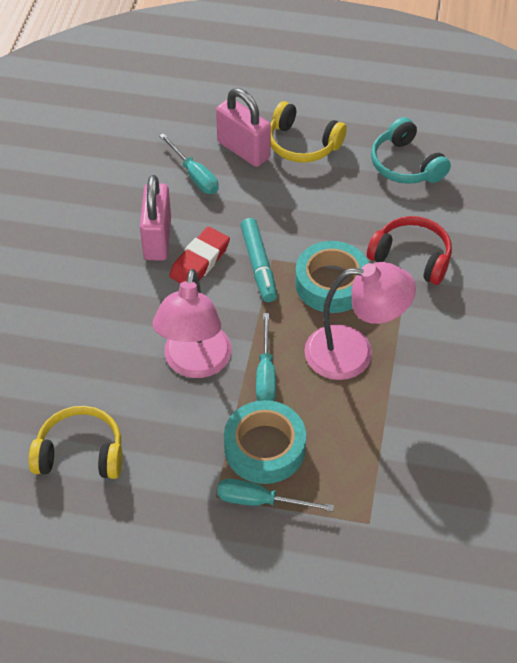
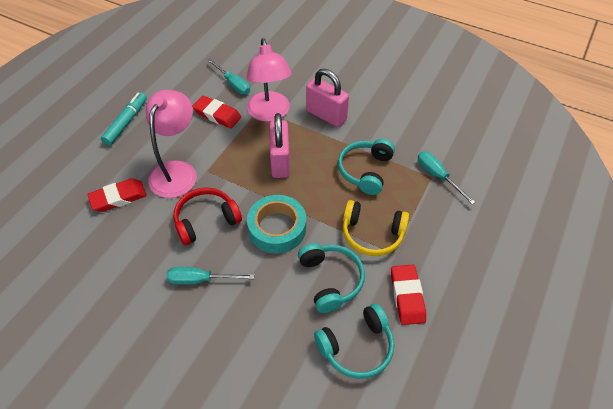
red eraser: 1 -> 3
turquoise headphones: 1 -> 3
turquoise tape: 2 -> 1
yellow headphones: 2 -> 1

